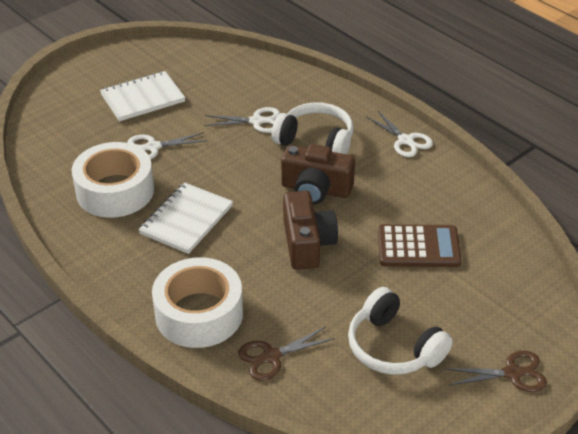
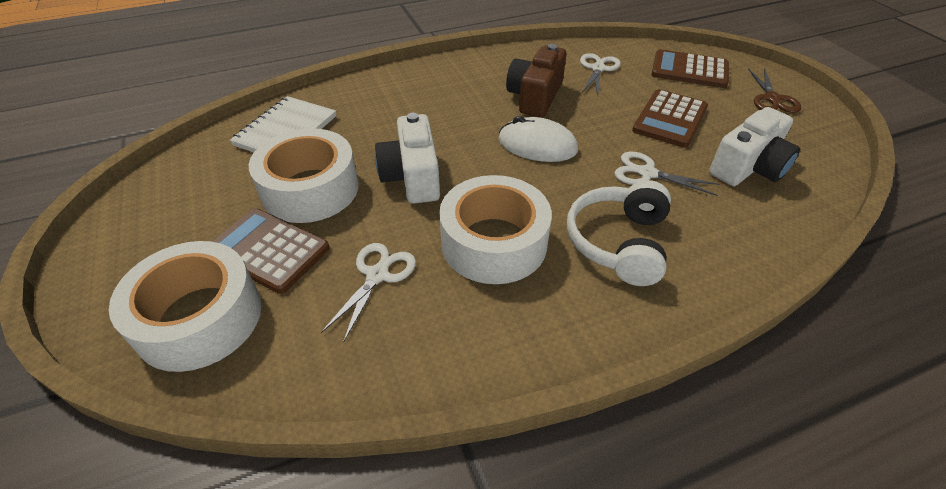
brown calculator: 1 -> 3
brown camera: 2 -> 1
brown scissors: 2 -> 1
white camera: 0 -> 2
white headphones: 2 -> 1
white mouse: 0 -> 1
white notebook: 2 -> 1
white tape: 2 -> 3

